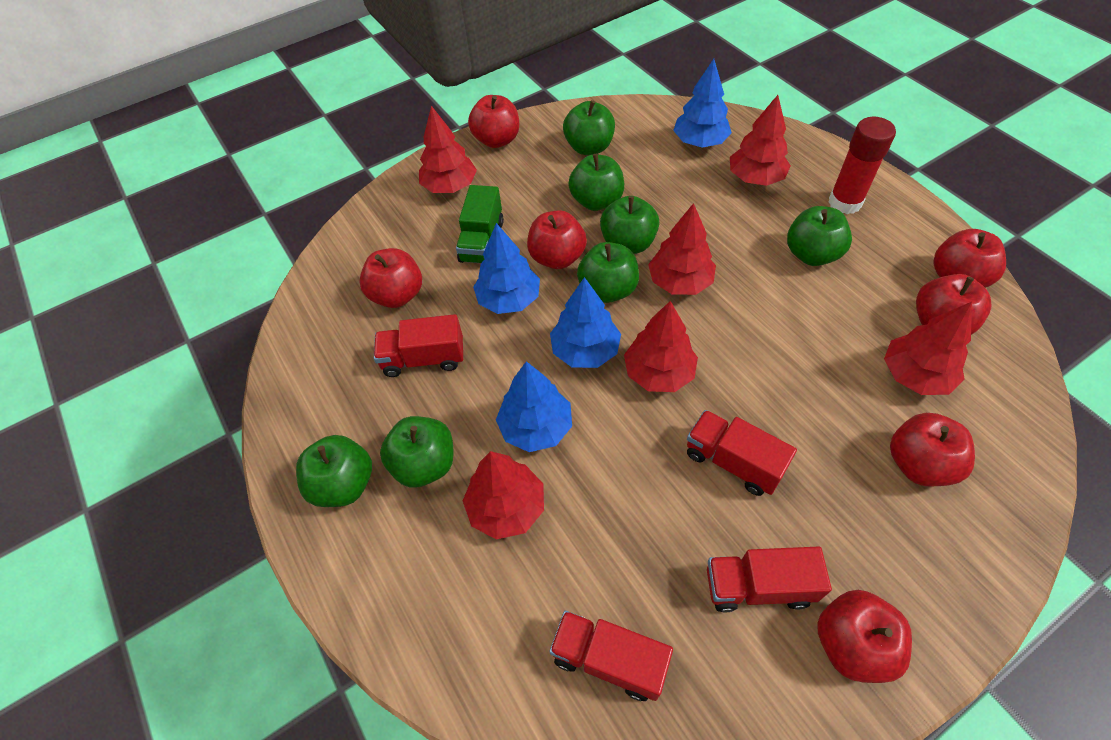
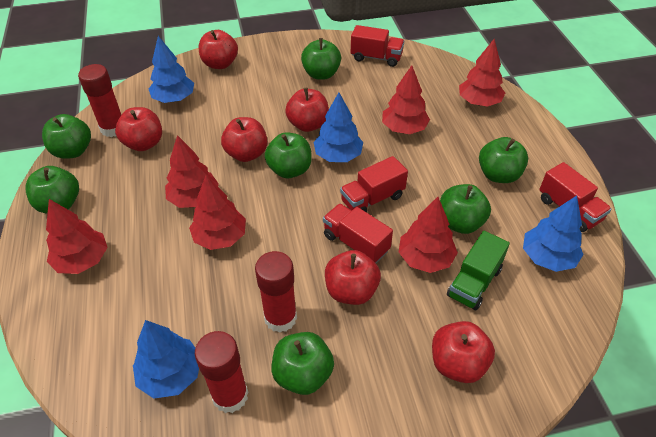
red apple: 7 -> 6
red glue stick: 1 -> 3

